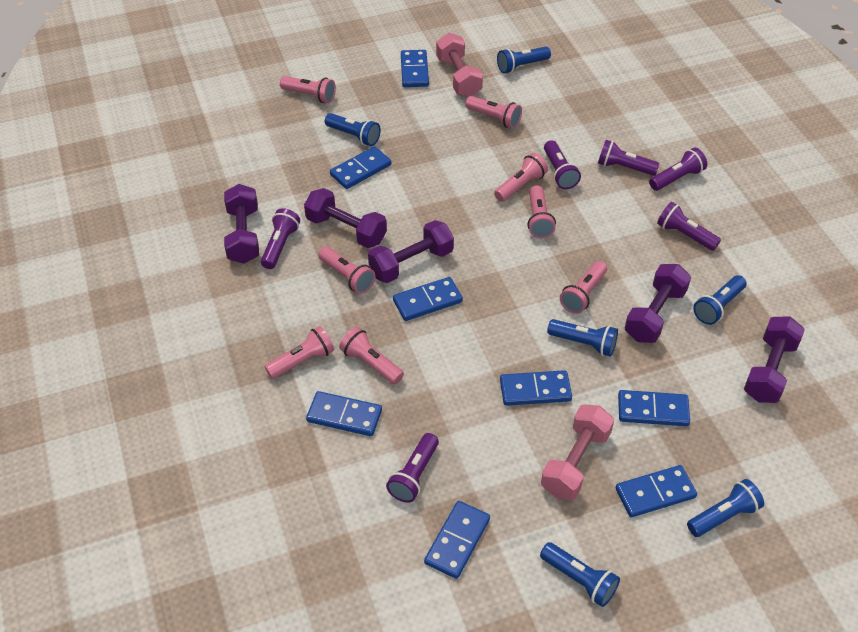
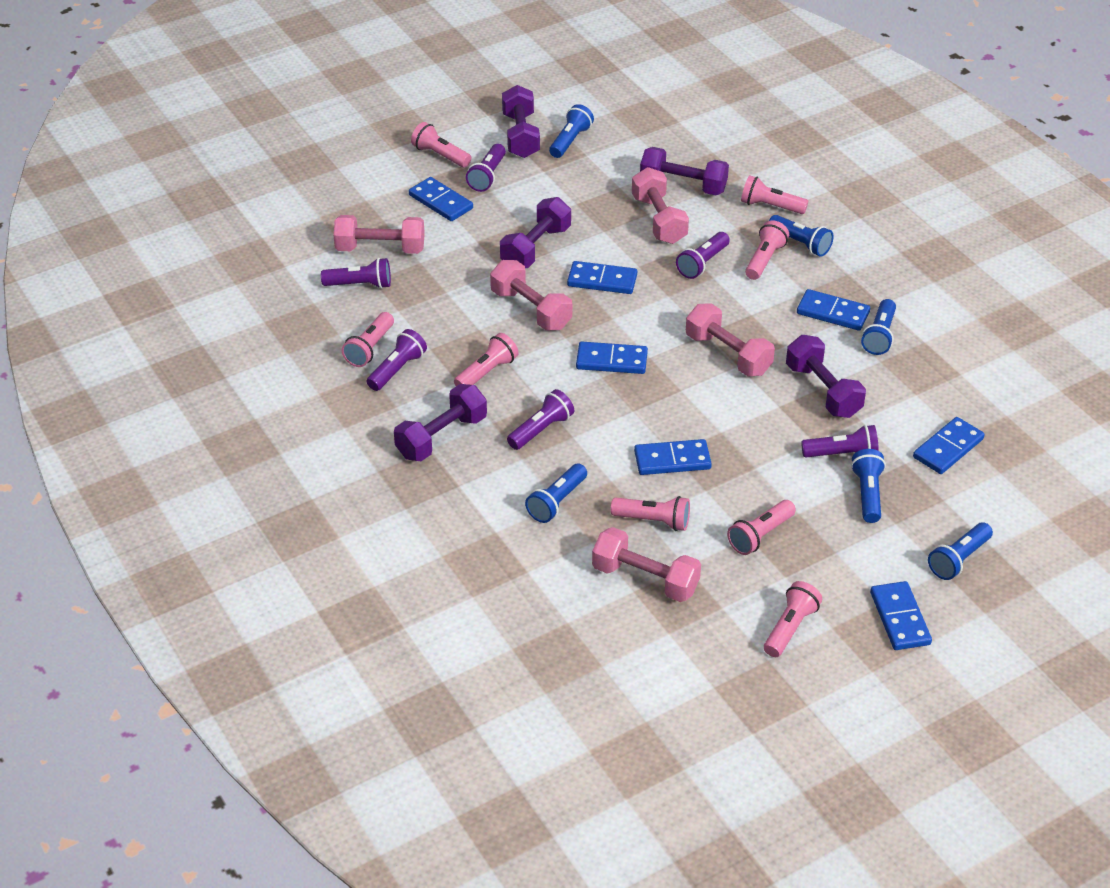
blue domino: 8 -> 7
pink dumbbell: 2 -> 5

